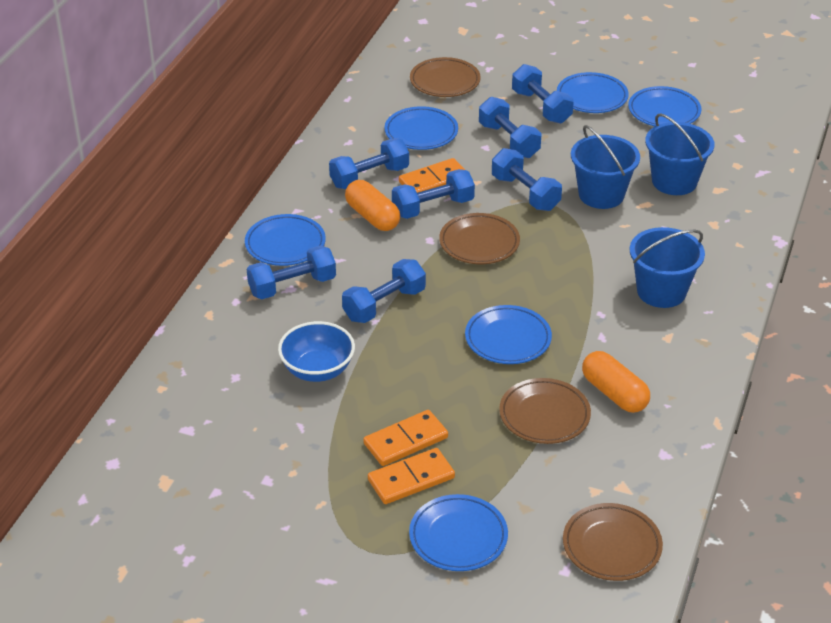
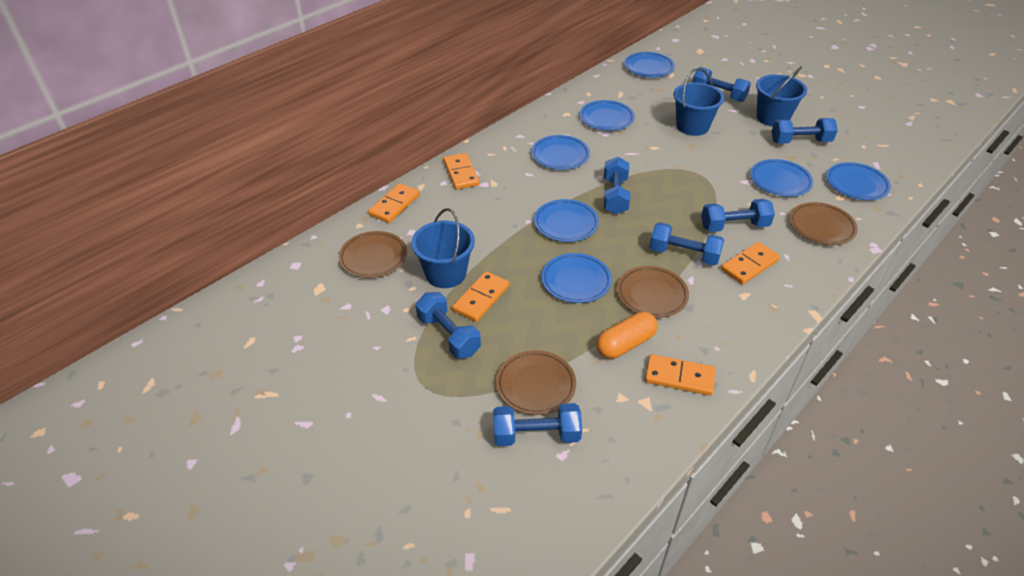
blue bowl: 1 -> 0
blue plate: 6 -> 7
orange capsule: 2 -> 1
orange domino: 3 -> 5

